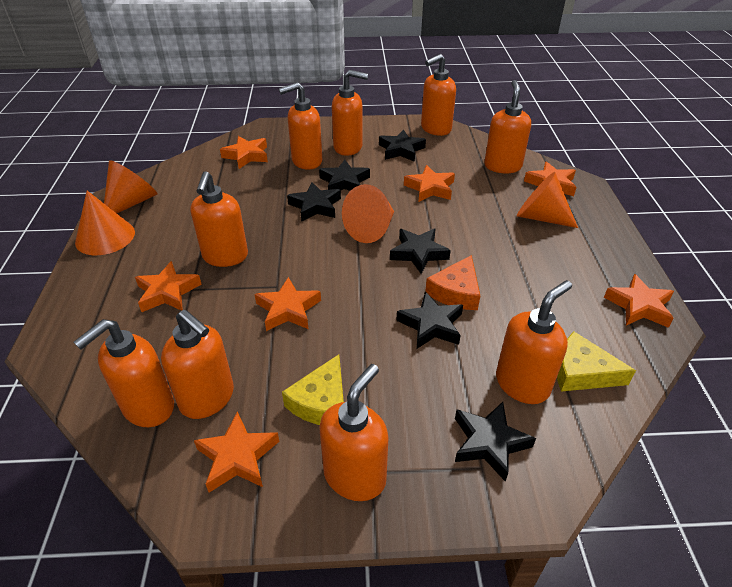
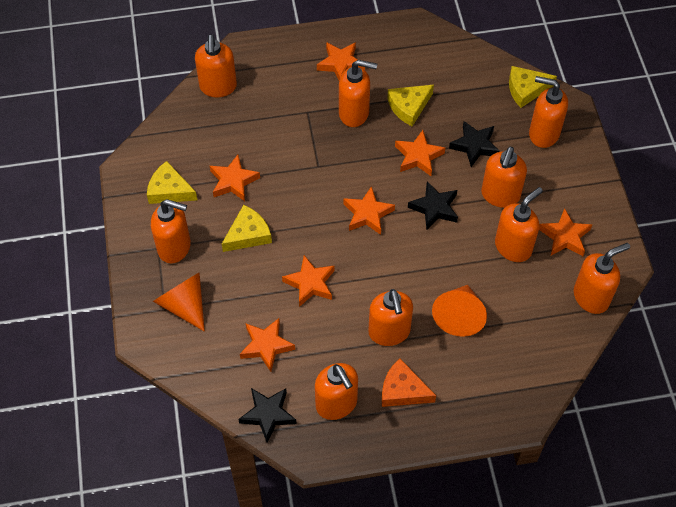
black star: 6 -> 3
orange cone: 4 -> 2
yellow cheese: 2 -> 4

